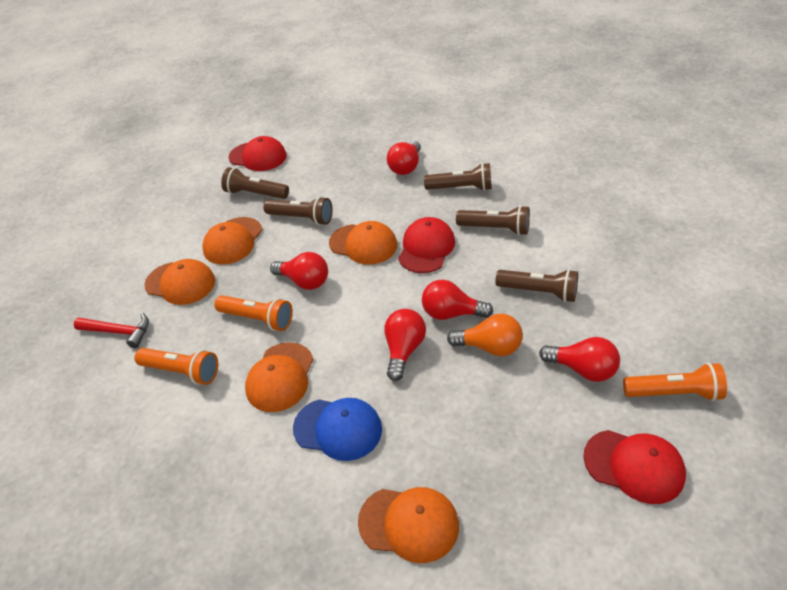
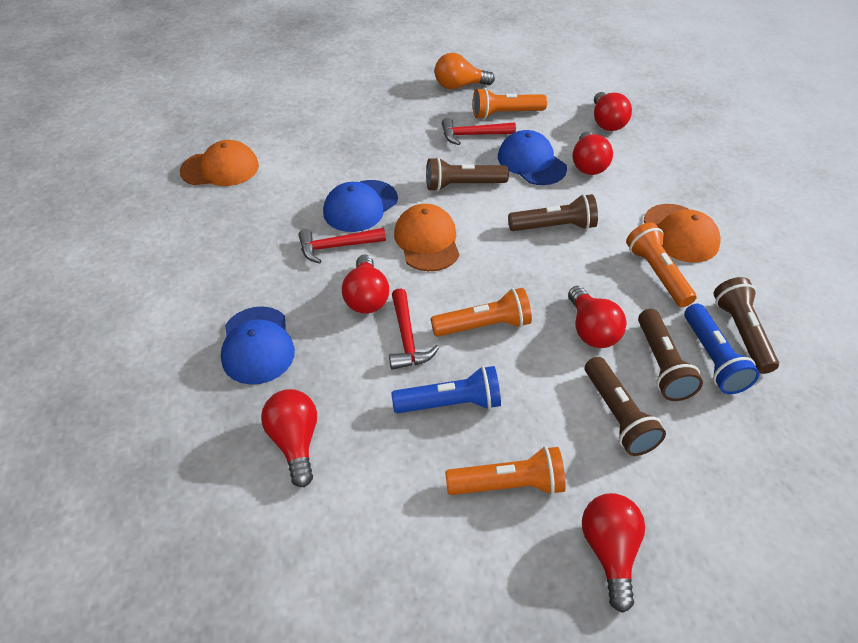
blue cap: 1 -> 3
blue flashlight: 0 -> 2
orange cap: 5 -> 3
orange flashlight: 3 -> 4
red cap: 3 -> 0
red hammer: 1 -> 3
red light bulb: 5 -> 6

